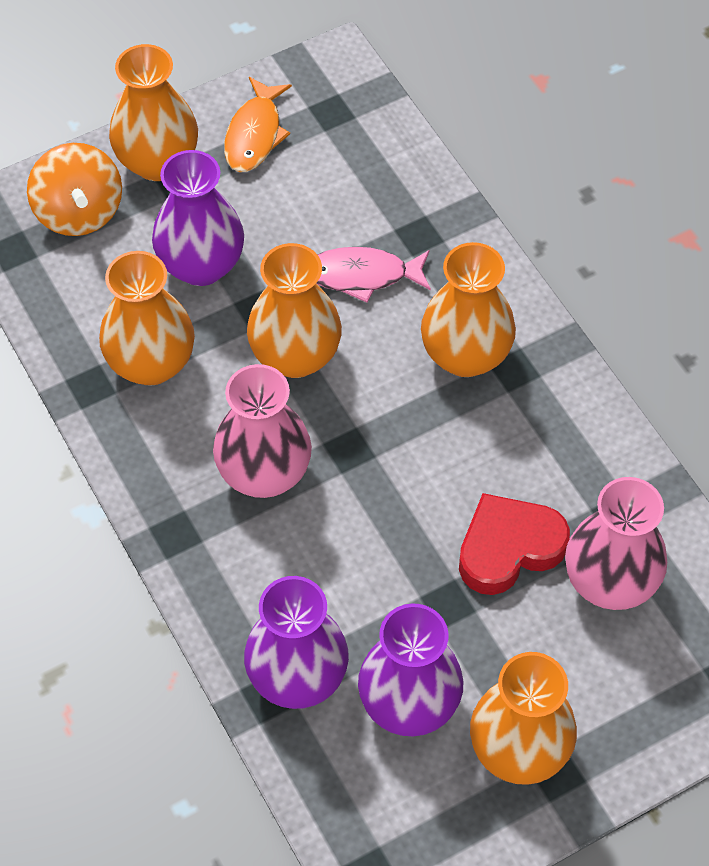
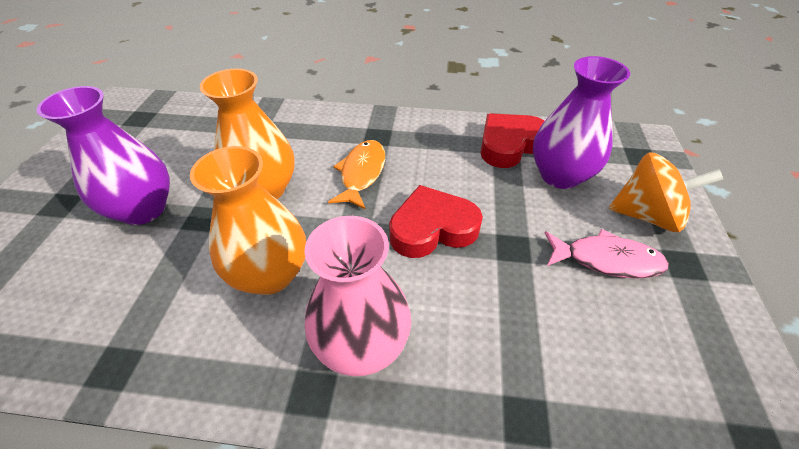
orange vase: 5 -> 2
pink vase: 2 -> 1
purple vase: 3 -> 2
red heart: 1 -> 2

